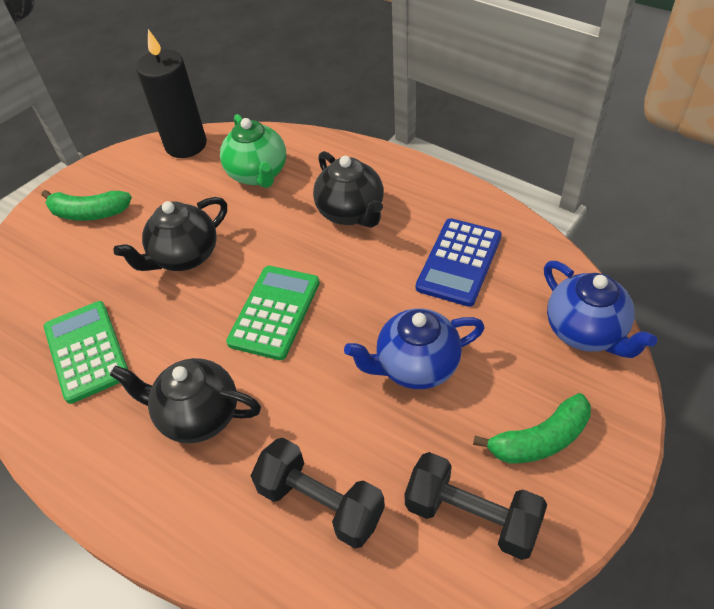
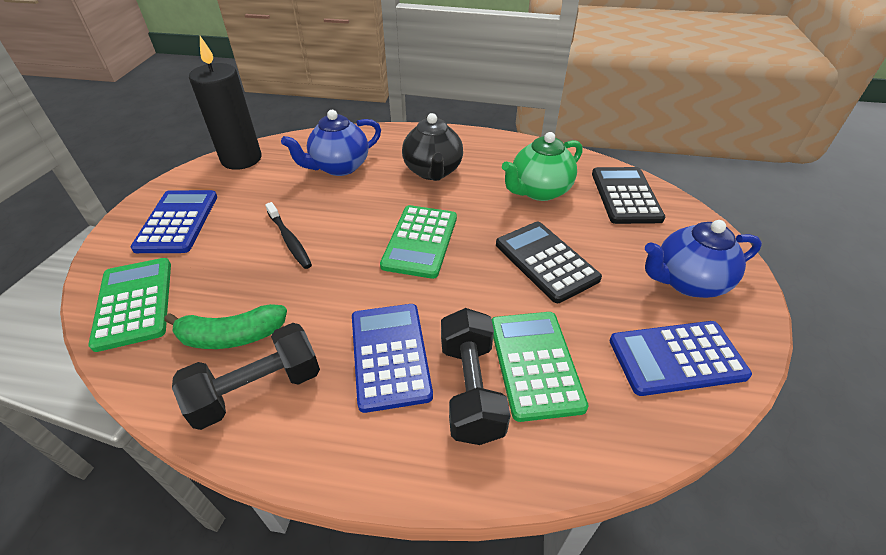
black calculator: 0 -> 2
black teapot: 3 -> 1
black toothbrush: 0 -> 1
blue calculator: 1 -> 3
green banana: 2 -> 1
green calculator: 2 -> 3

